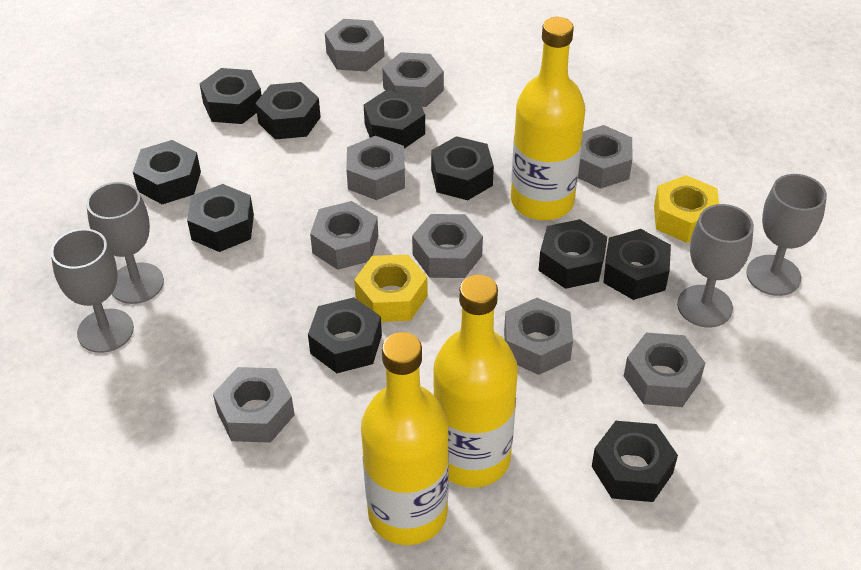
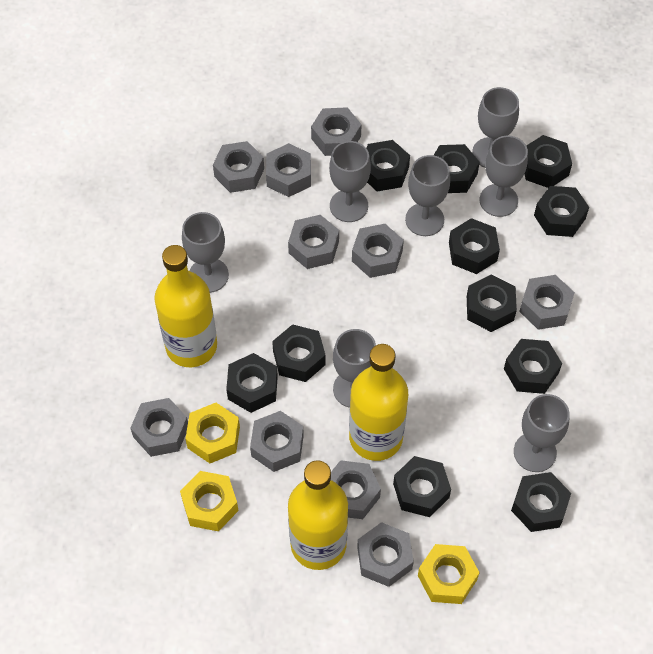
black nut: 10 -> 11
grey goblet: 4 -> 7
grey nut: 9 -> 10
yellow nut: 2 -> 3

